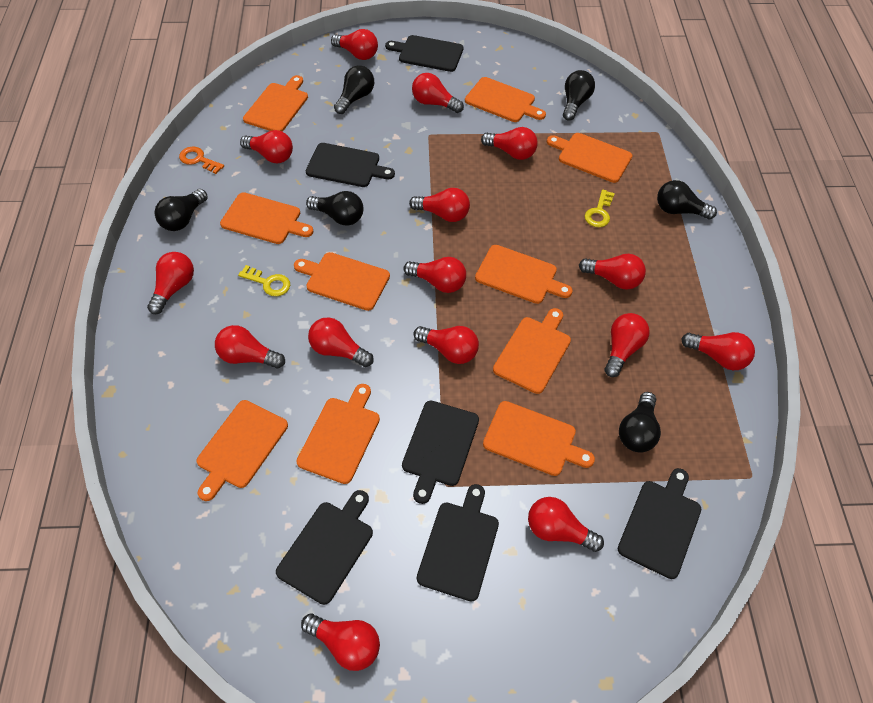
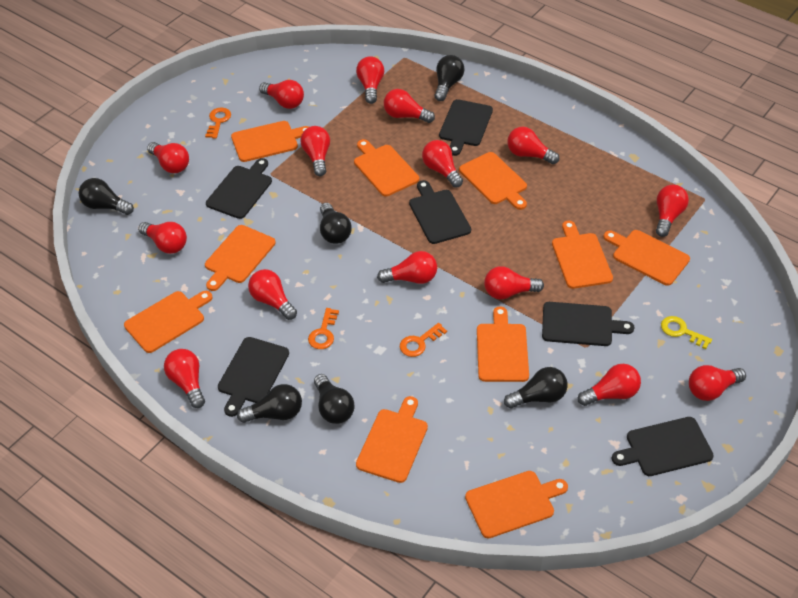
orange key: 1 -> 3
yellow key: 2 -> 1

